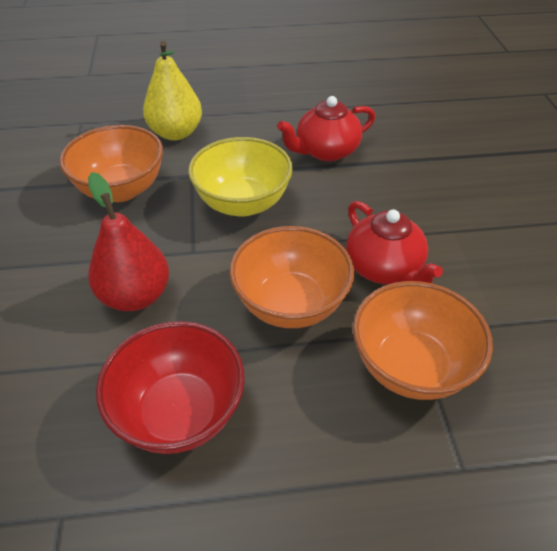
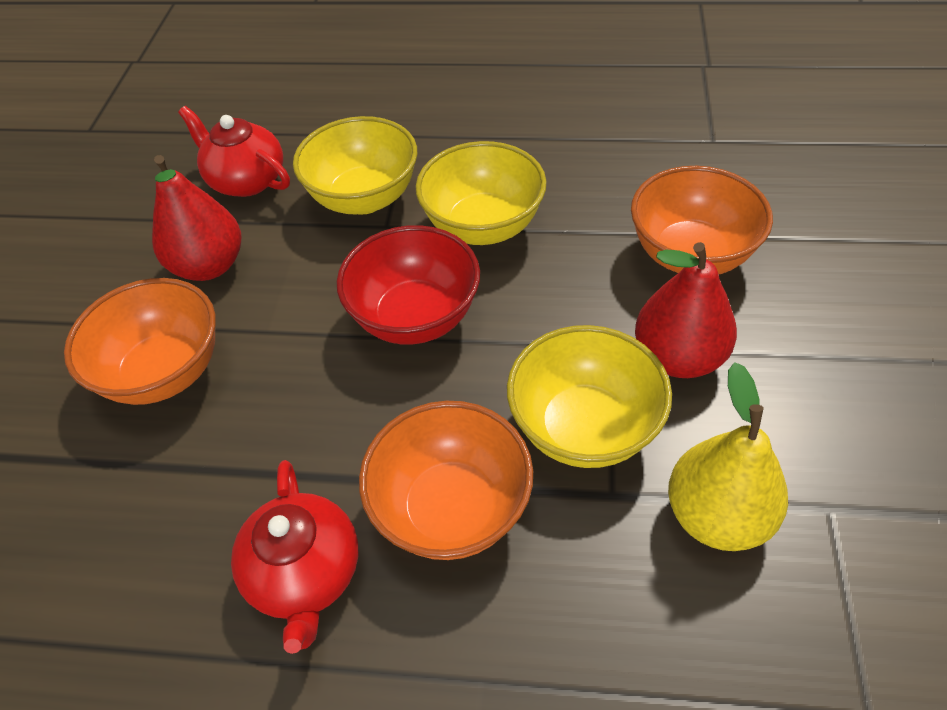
red pear: 1 -> 2
yellow bowl: 1 -> 3

